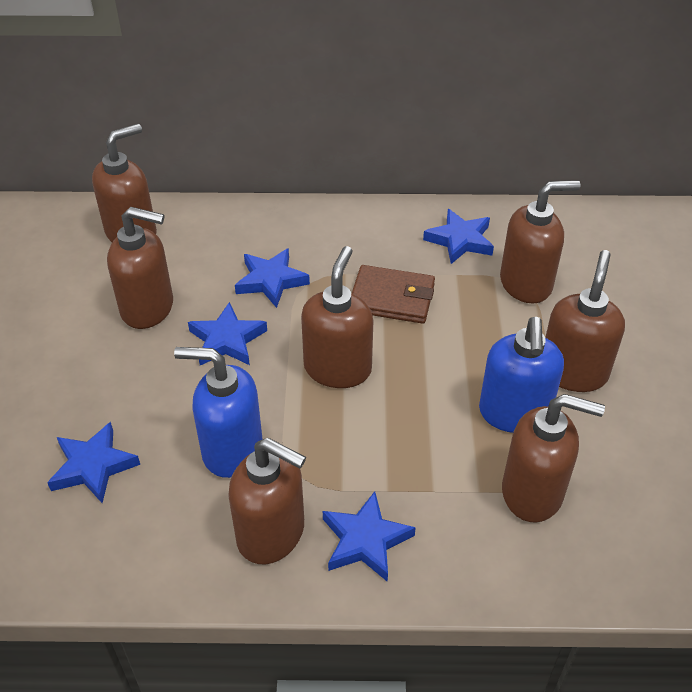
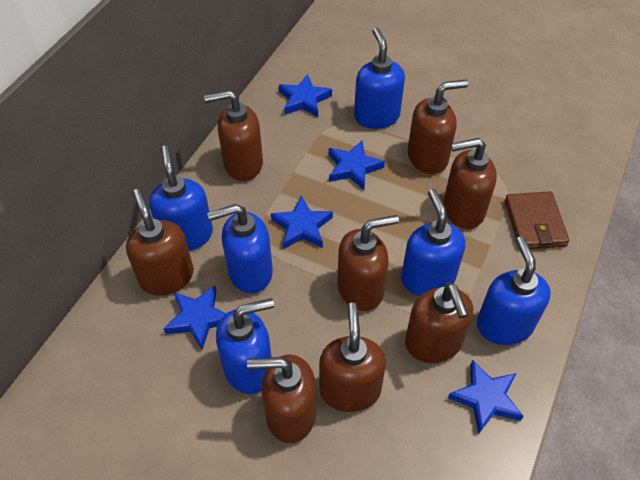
blue soap dispenser: 2 -> 6
brown soap dispenser: 7 -> 8

